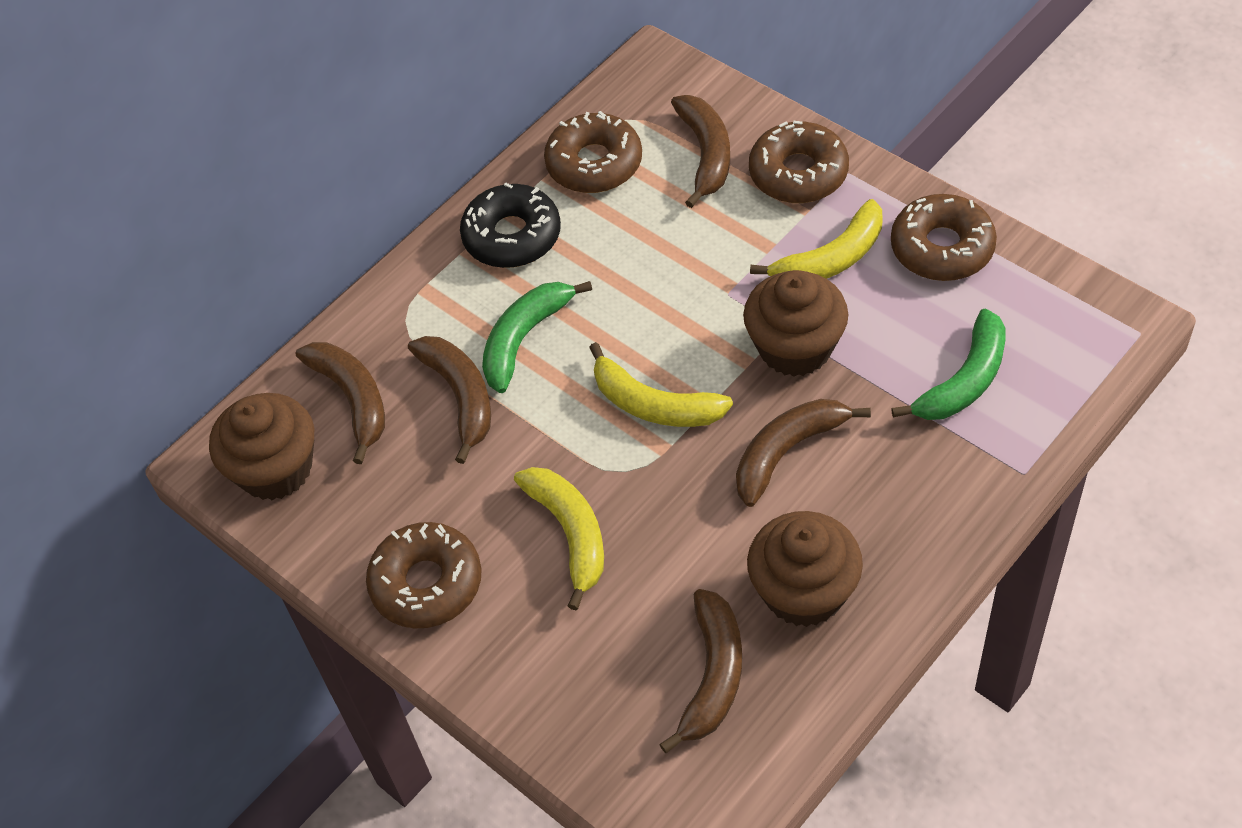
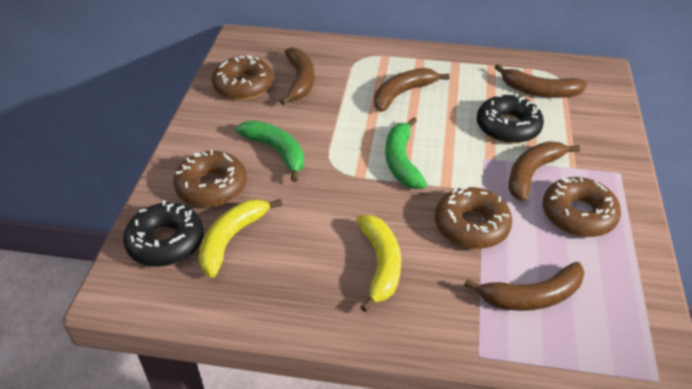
black donut: 1 -> 2
brown cupcake: 3 -> 0
yellow banana: 3 -> 2

